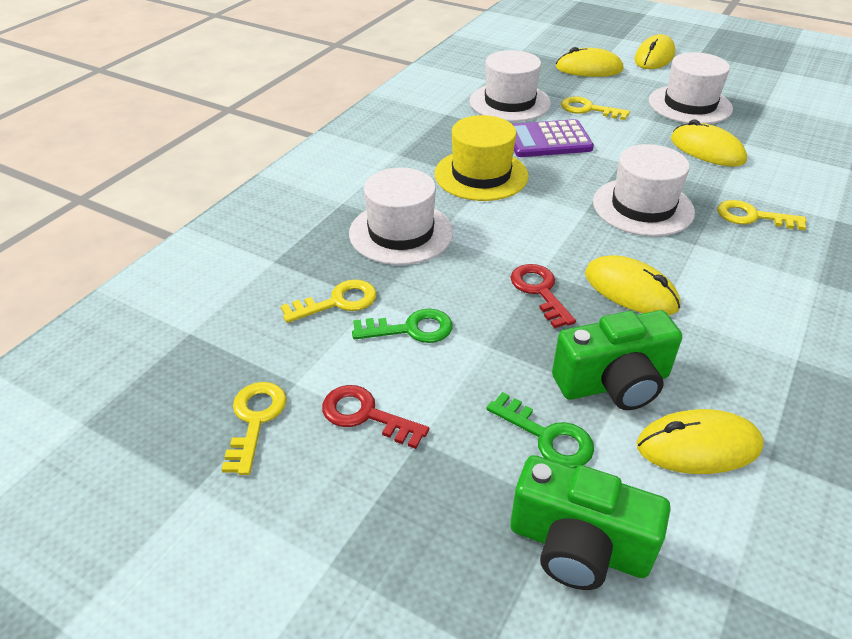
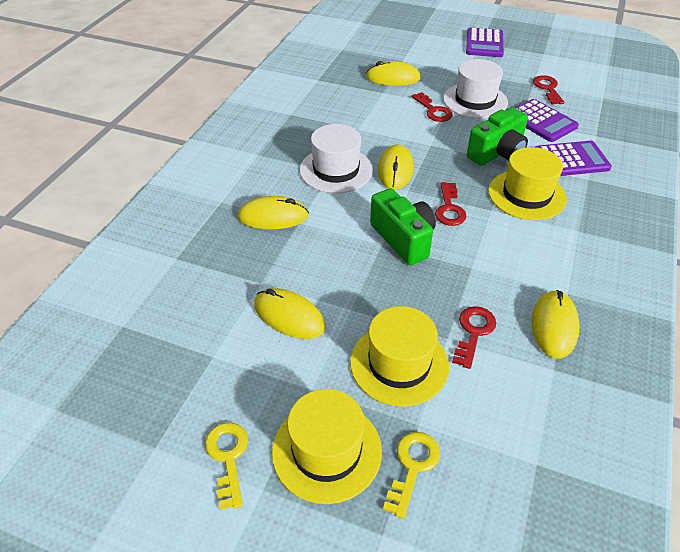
green key: 2 -> 0
purple calculator: 1 -> 3
red key: 2 -> 4
white hat: 4 -> 2
yellow hat: 1 -> 3
yellow key: 4 -> 2

